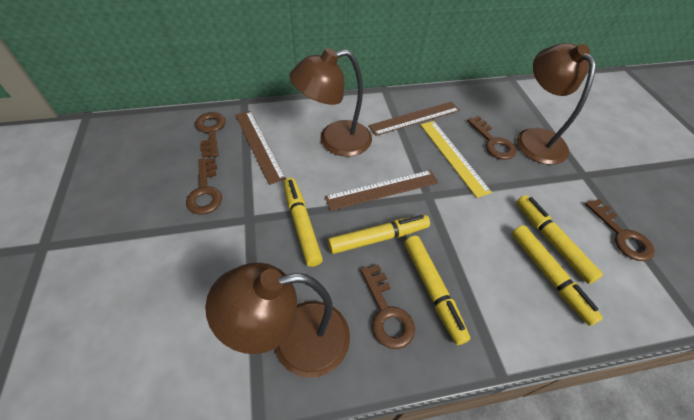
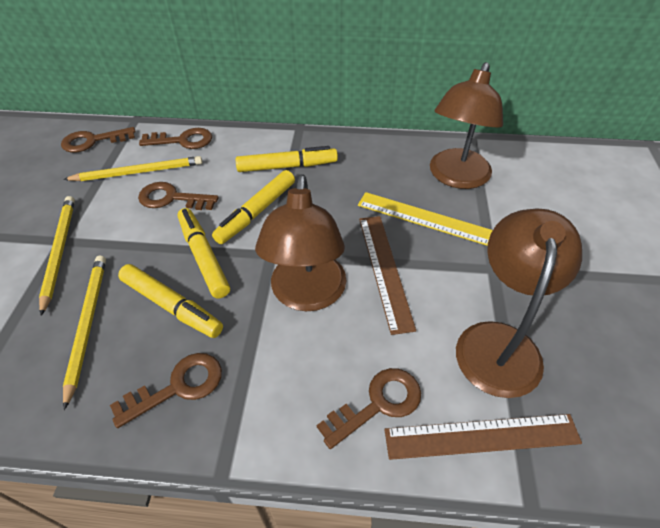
brown ruler: 3 -> 2
yellow marker: 5 -> 4
yellow pencil: 0 -> 3

